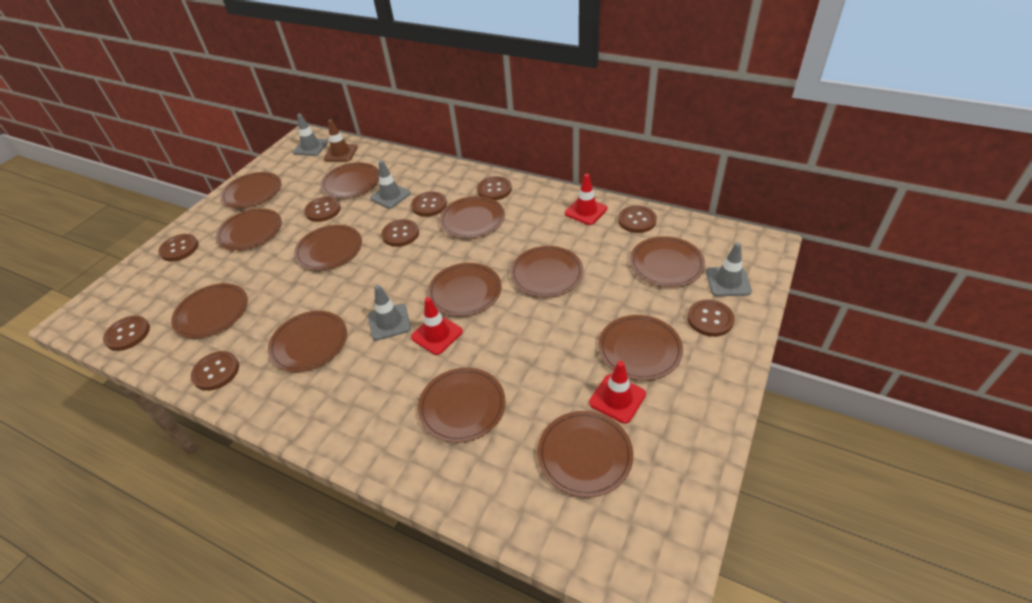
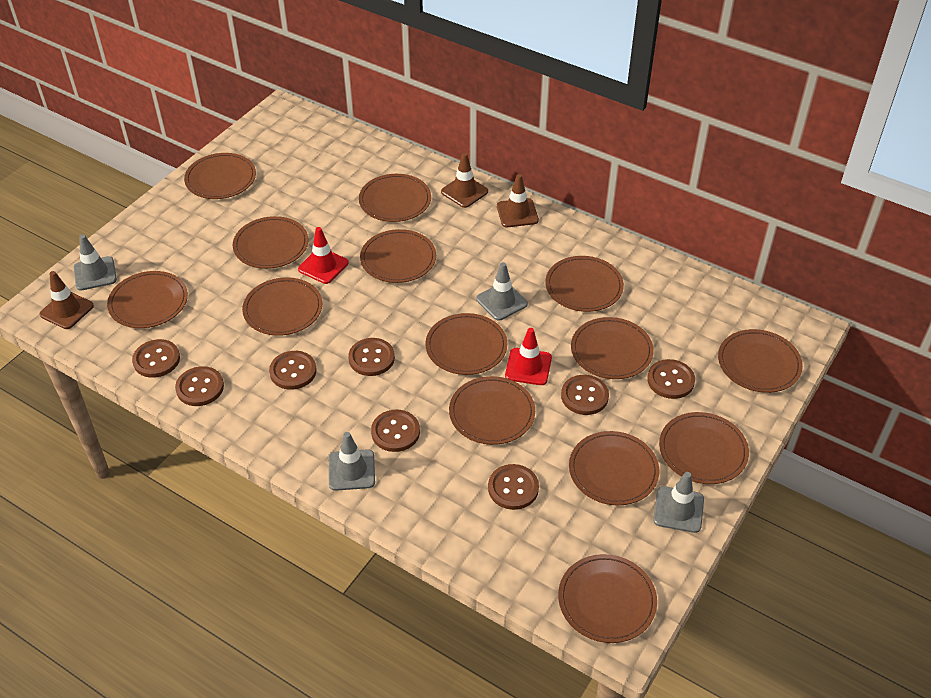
brown button: 9 -> 8
brown plate: 13 -> 14
brown traffic cone: 1 -> 3
red traffic cone: 3 -> 2

